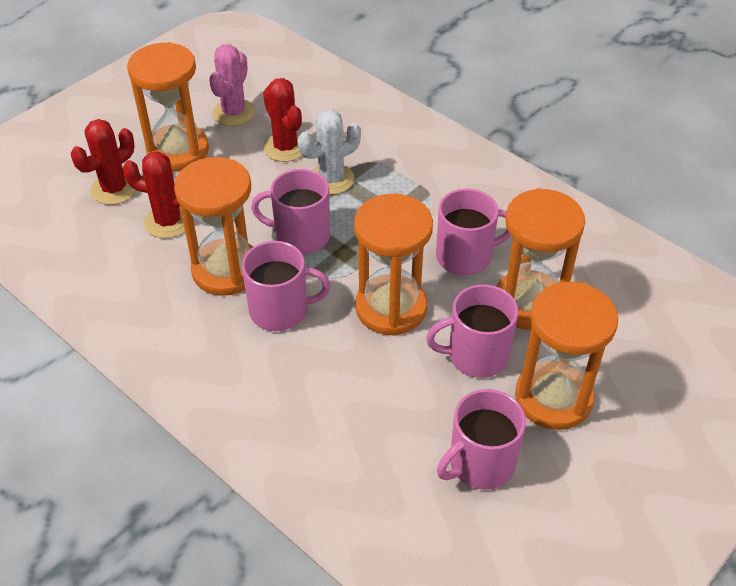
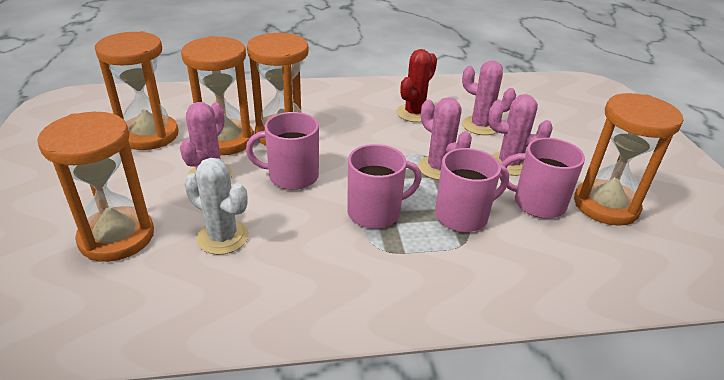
pink cactus: 1 -> 4
pink mug: 5 -> 4
red cactus: 3 -> 1

